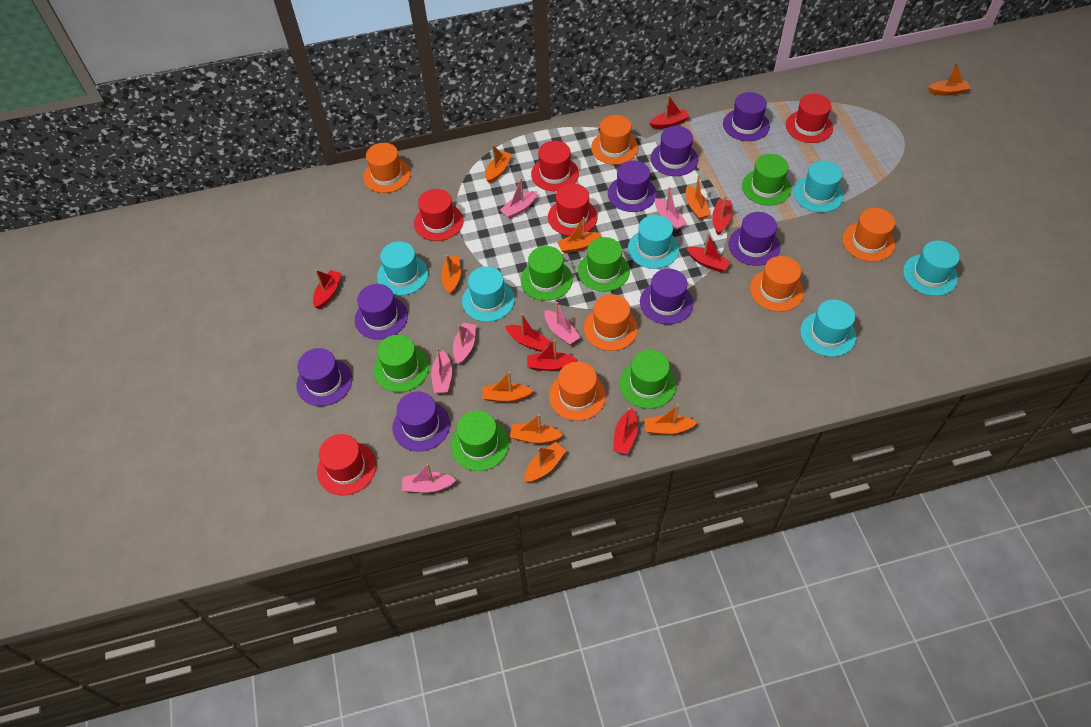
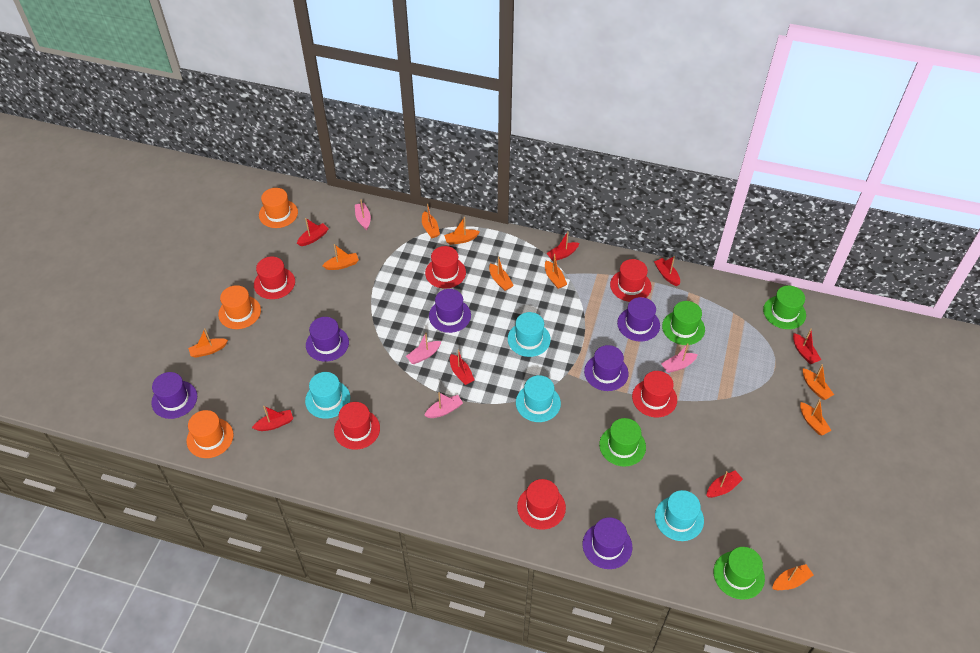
green hat: 6 -> 4
orange hat: 6 -> 3
pink boat: 6 -> 4
purple hat: 8 -> 6
red hat: 5 -> 6
turquoise hat: 6 -> 4

